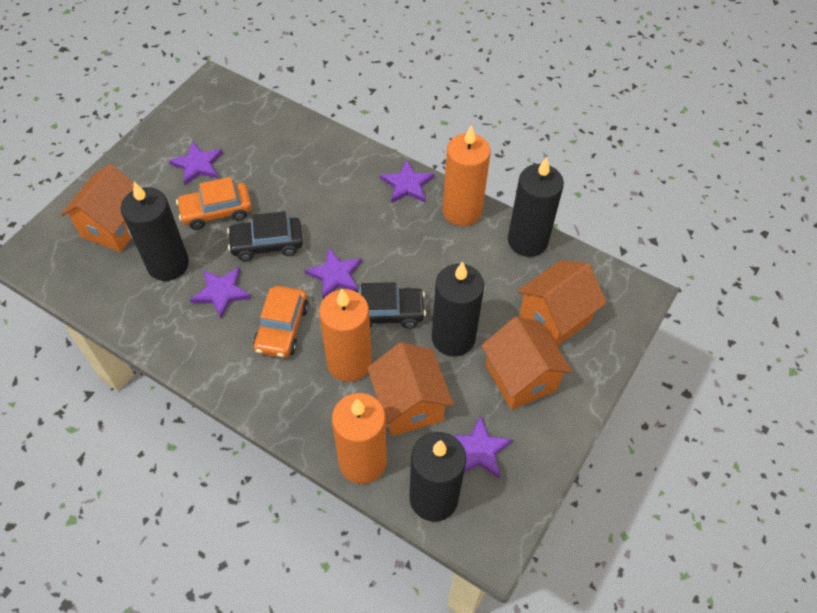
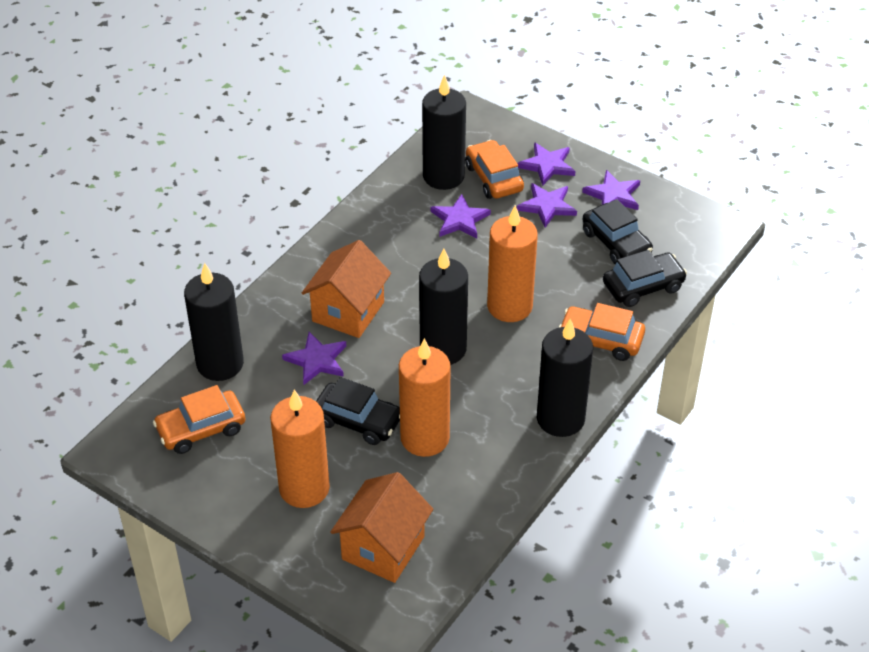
black car: 2 -> 3
orange car: 2 -> 3
orange house: 4 -> 2

